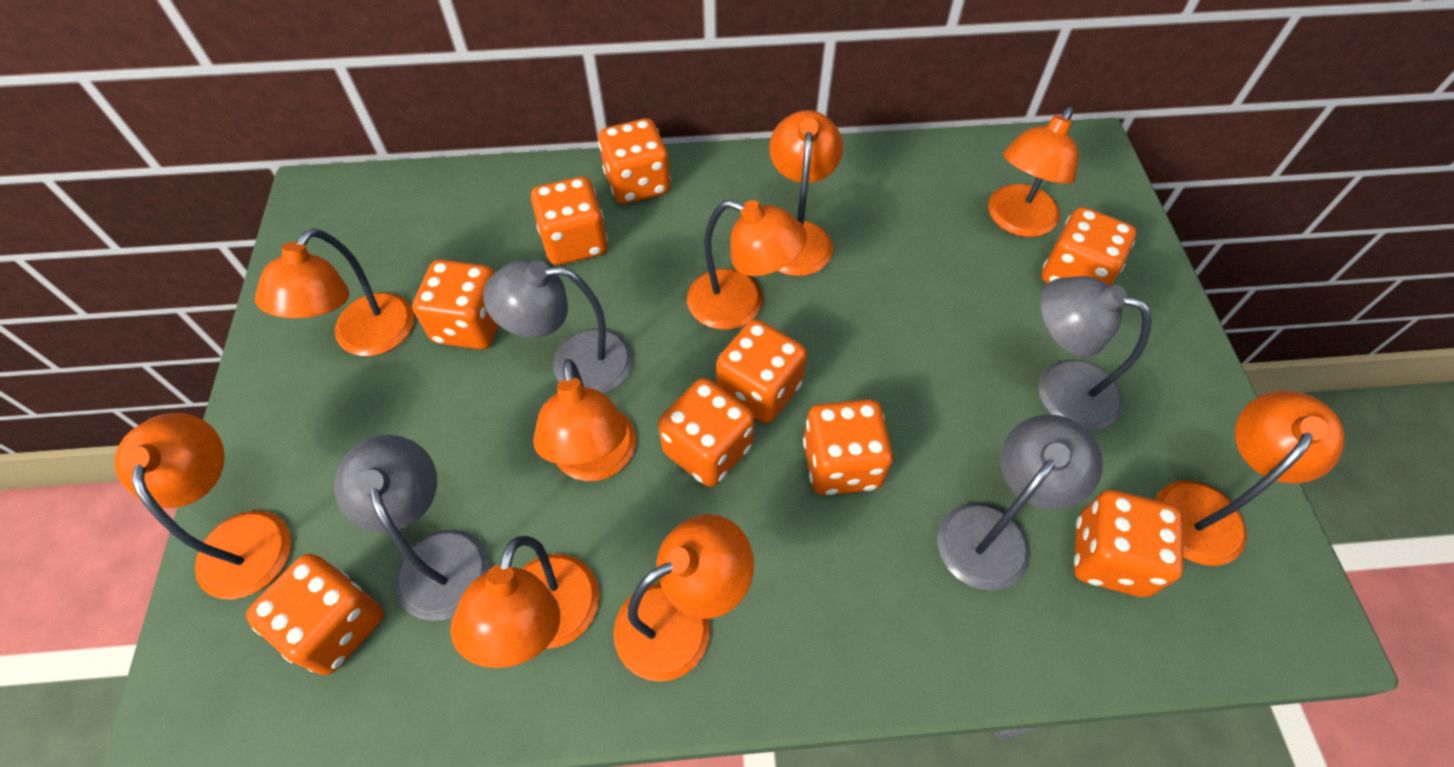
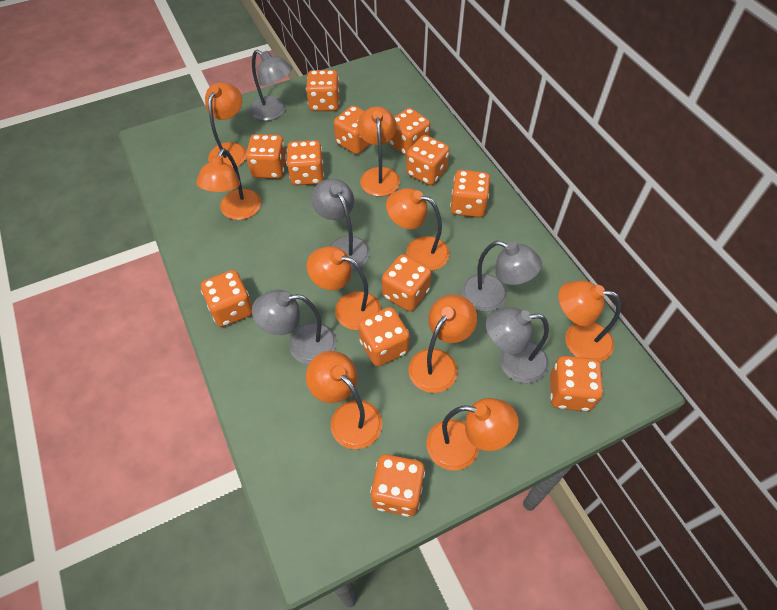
grey lamp: 4 -> 5
orange dice: 9 -> 12

